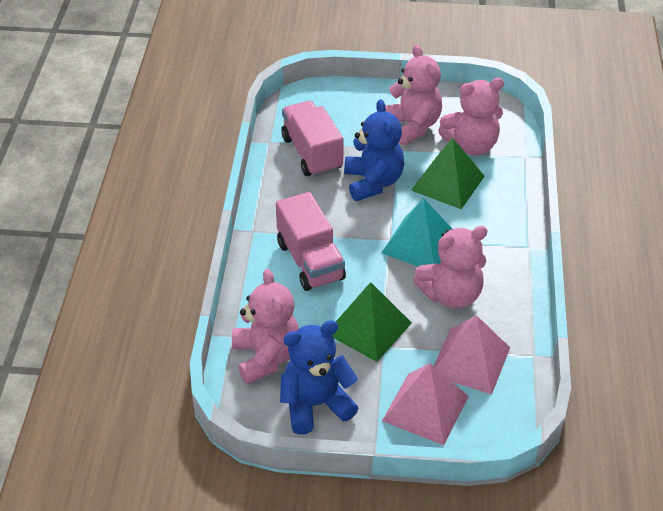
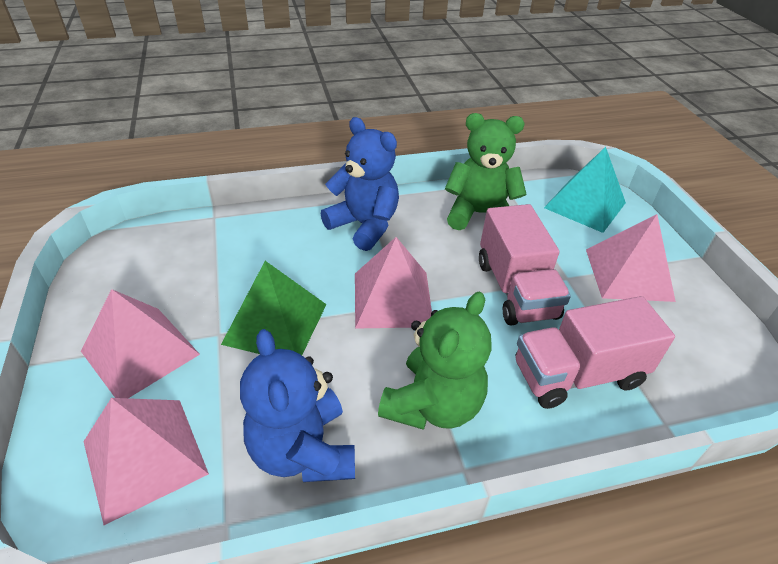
green pyramid: 2 -> 1
green teddy bear: 0 -> 2
pink pyramid: 2 -> 4
pink teddy bear: 4 -> 0

